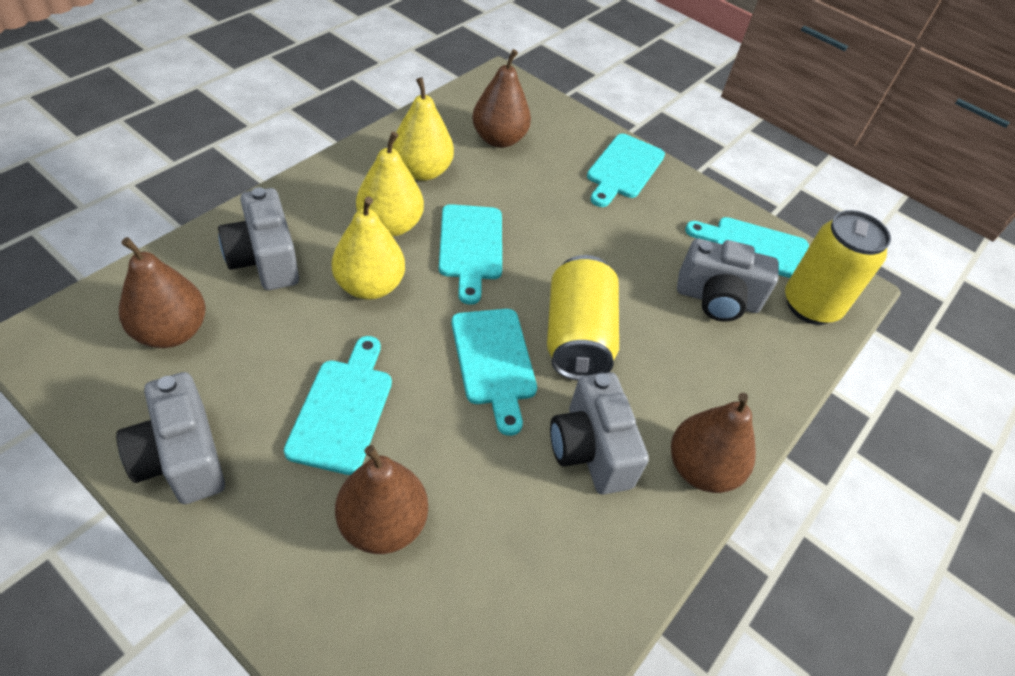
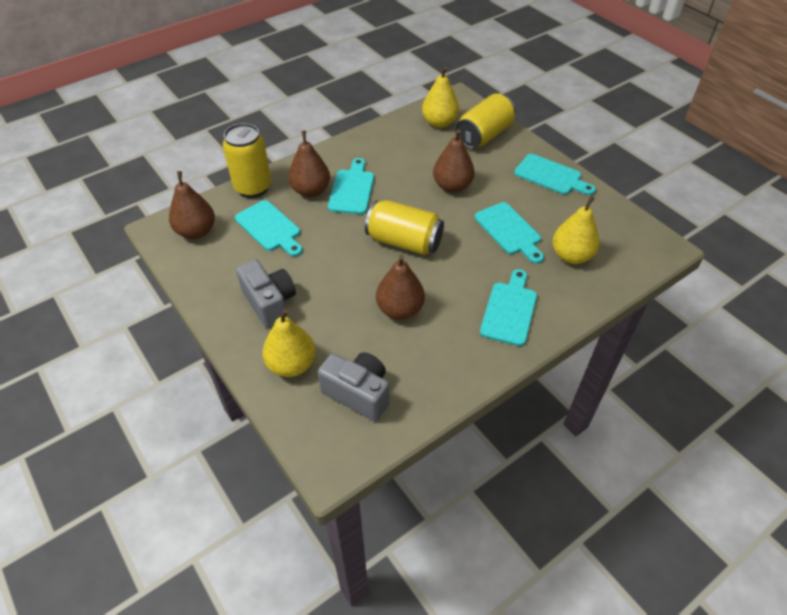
grey camera: 4 -> 2
yellow can: 2 -> 3

